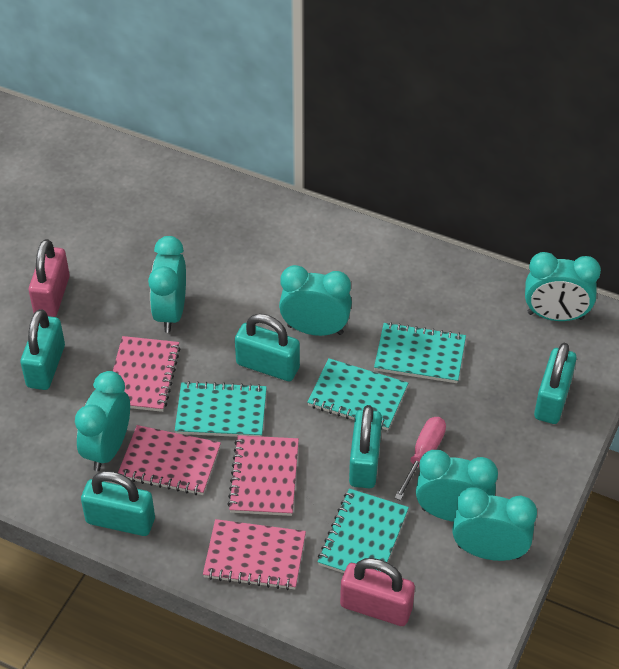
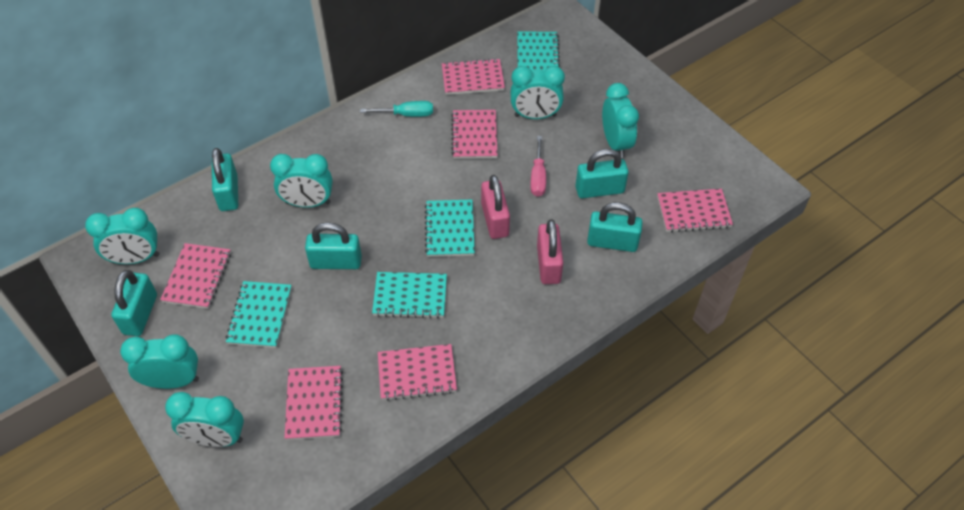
pink notebook: 4 -> 6
turquoise screwdriver: 0 -> 1

